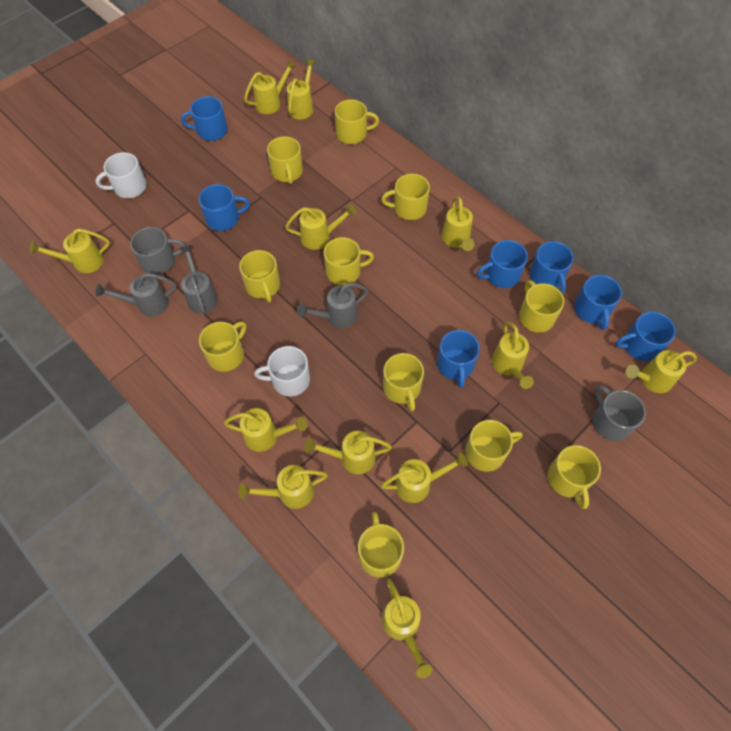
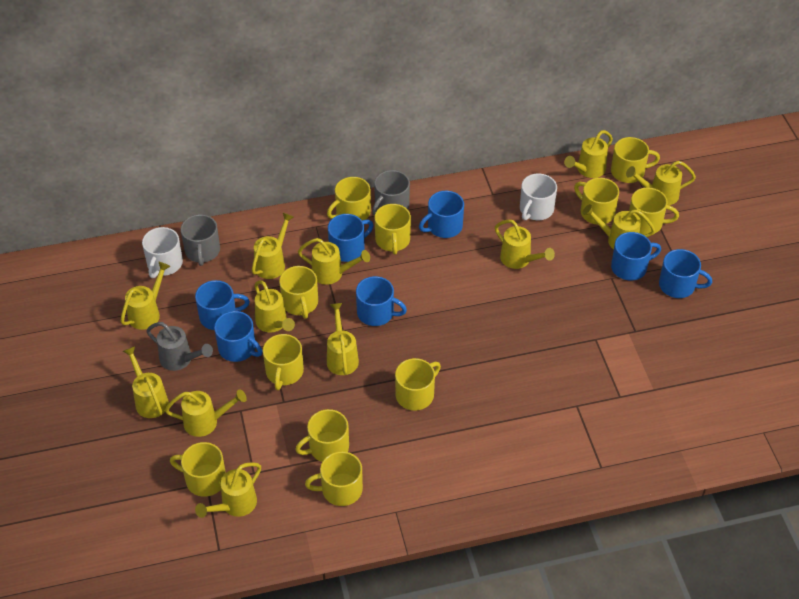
grey watering can: 3 -> 1

